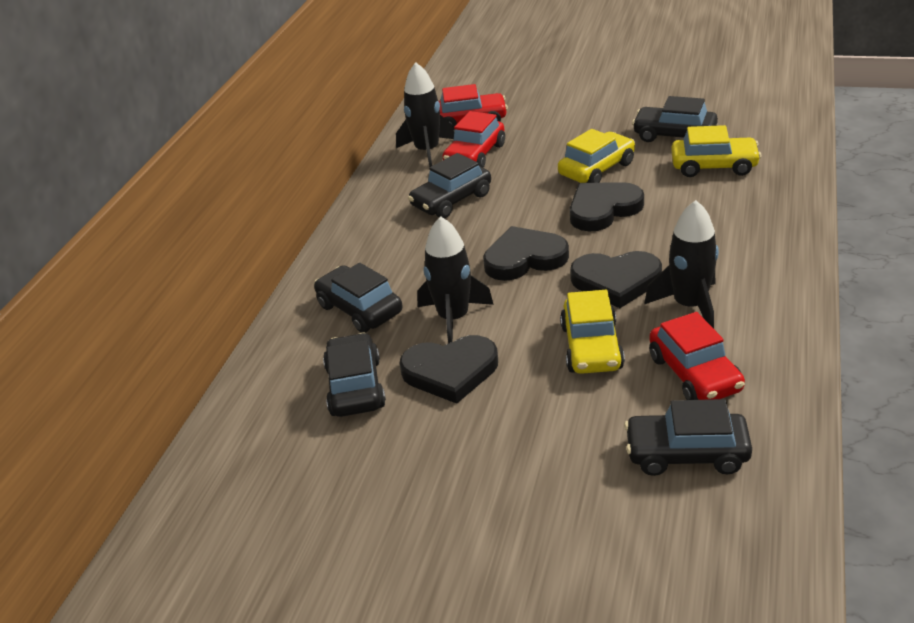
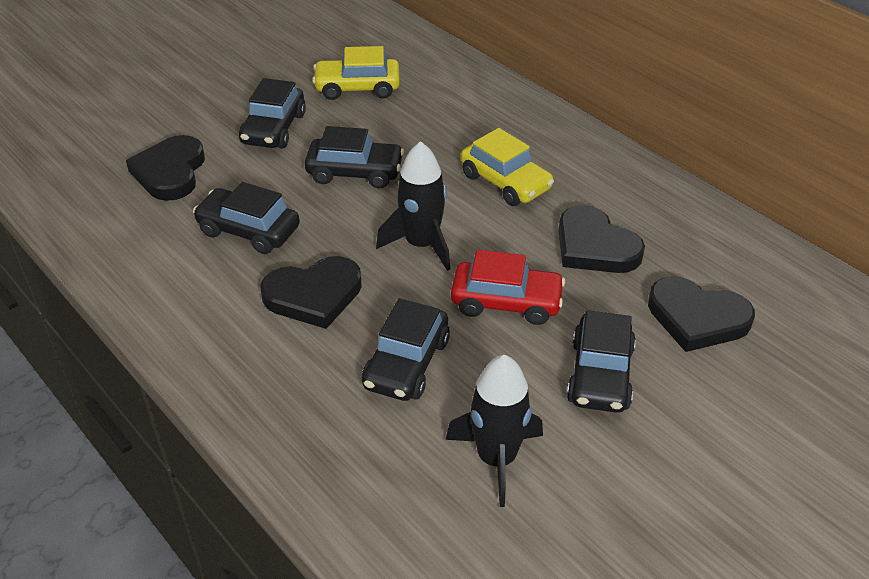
black rocket: 3 -> 2
red car: 3 -> 1
yellow car: 3 -> 2

